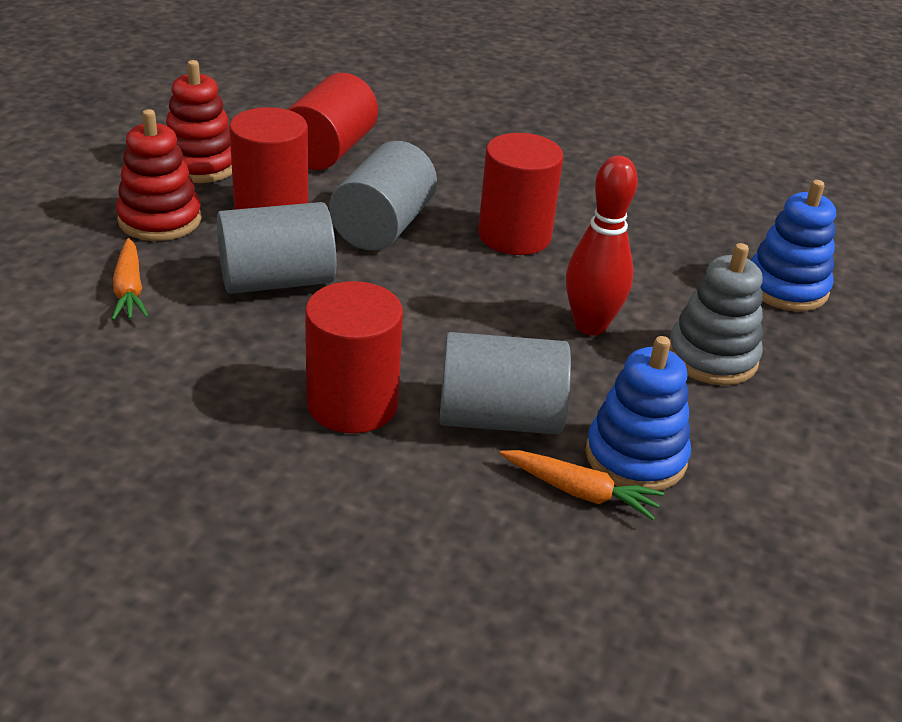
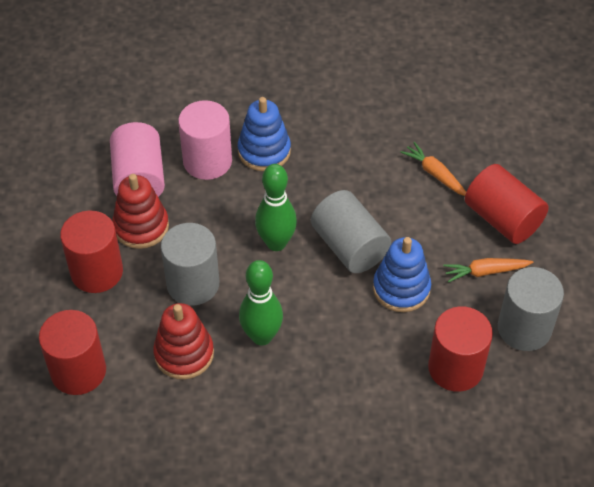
green bowling pin: 0 -> 2
grey stacking toy: 1 -> 0
pink cylinder: 0 -> 2
red bowling pin: 1 -> 0

